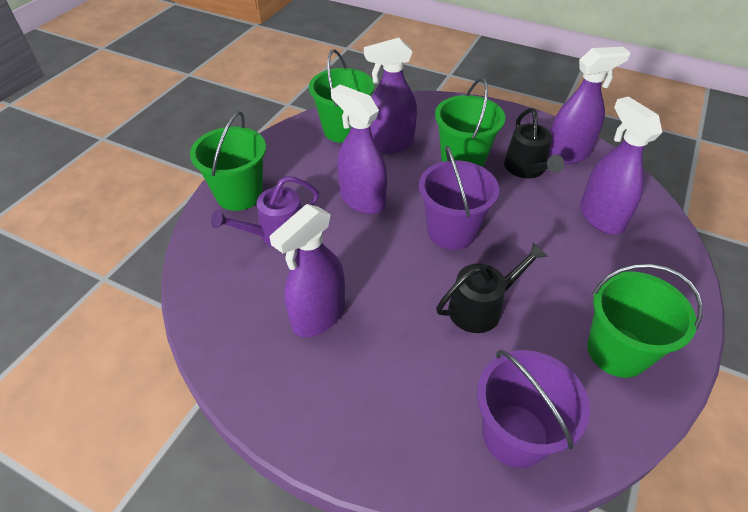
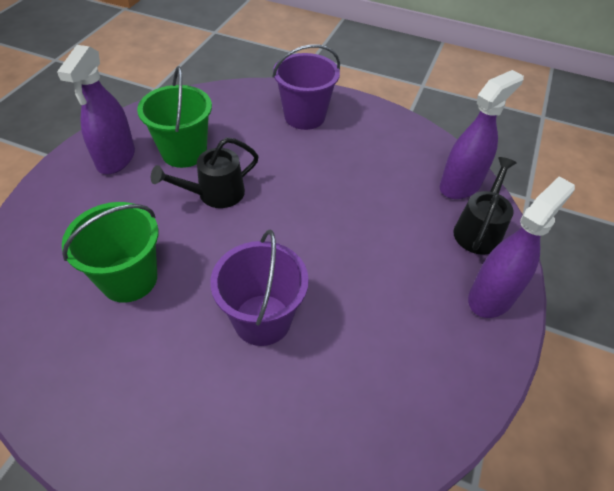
green bucket: 4 -> 2
purple spray bottle: 5 -> 3
purple watering can: 1 -> 0

